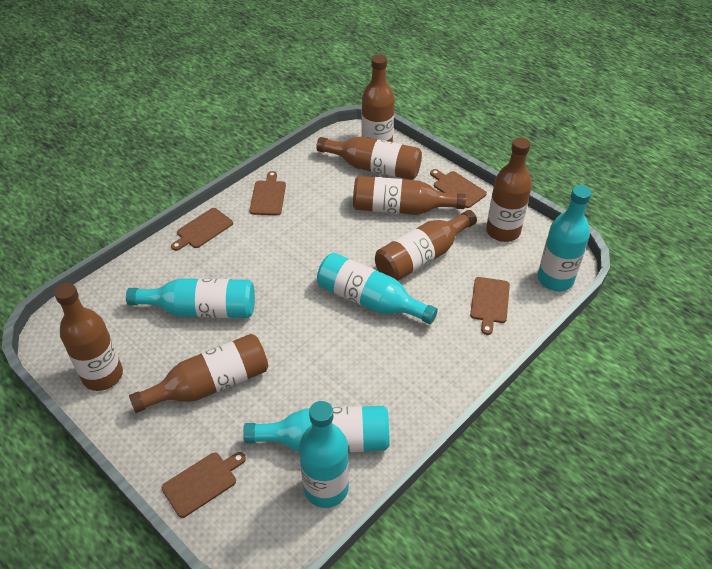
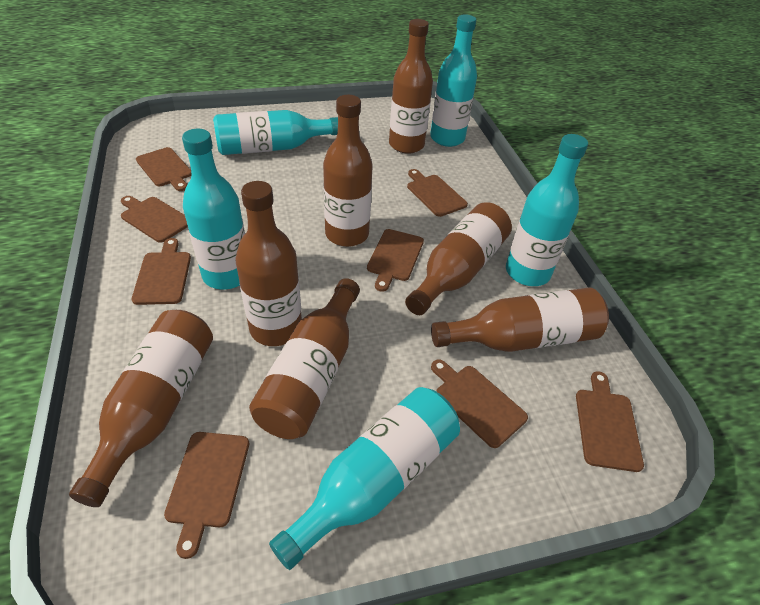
brown cutting board: 5 -> 8

